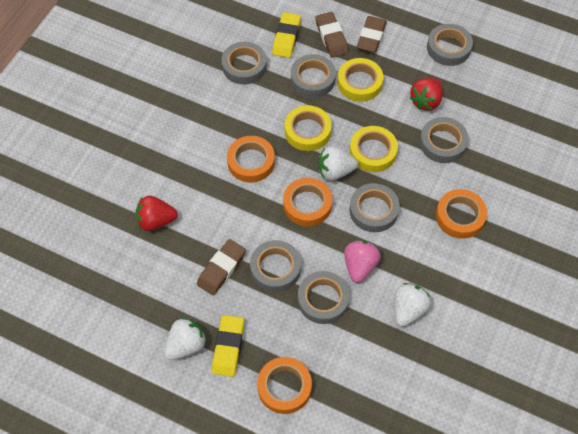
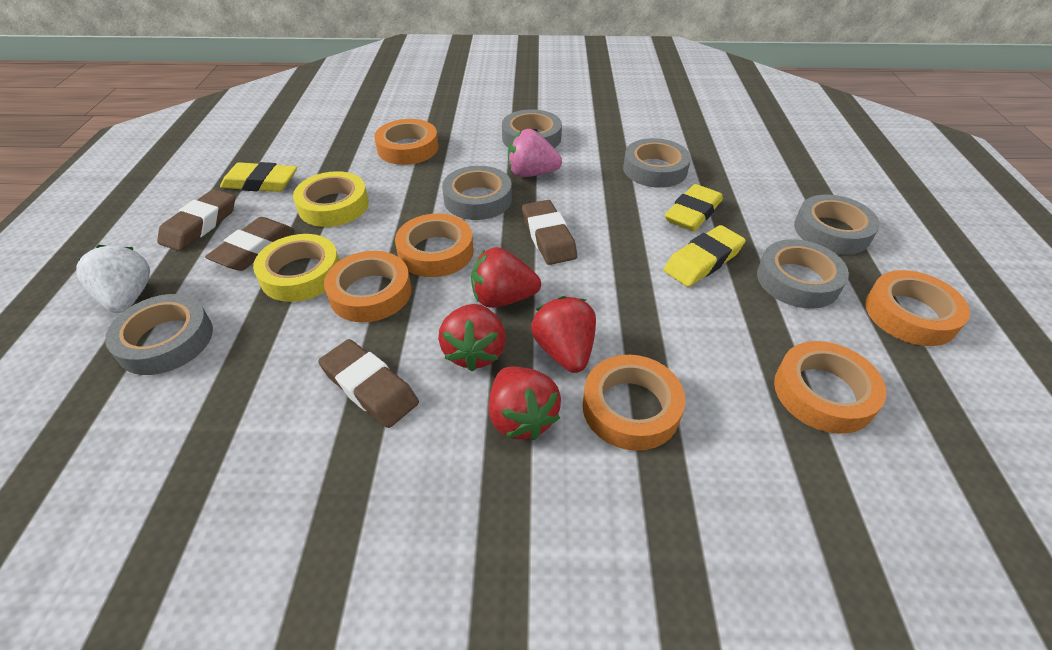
brown eraser: 3 -> 4
grey tape: 7 -> 6
orange tape: 4 -> 6
red strawberry: 2 -> 4
white strawberry: 3 -> 1
yellow eraser: 2 -> 3
yellow tape: 3 -> 2

